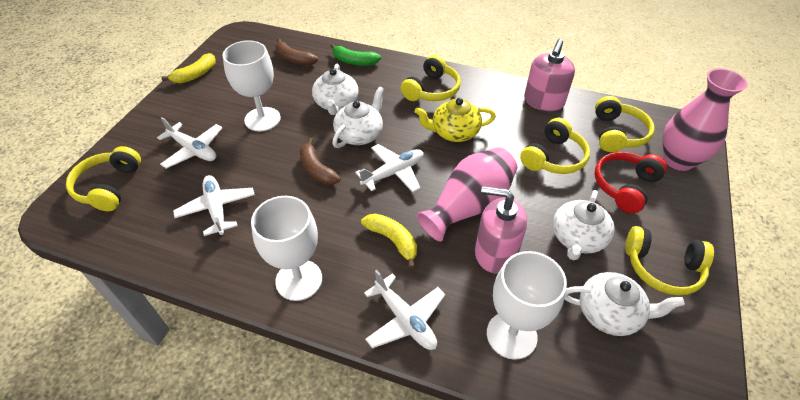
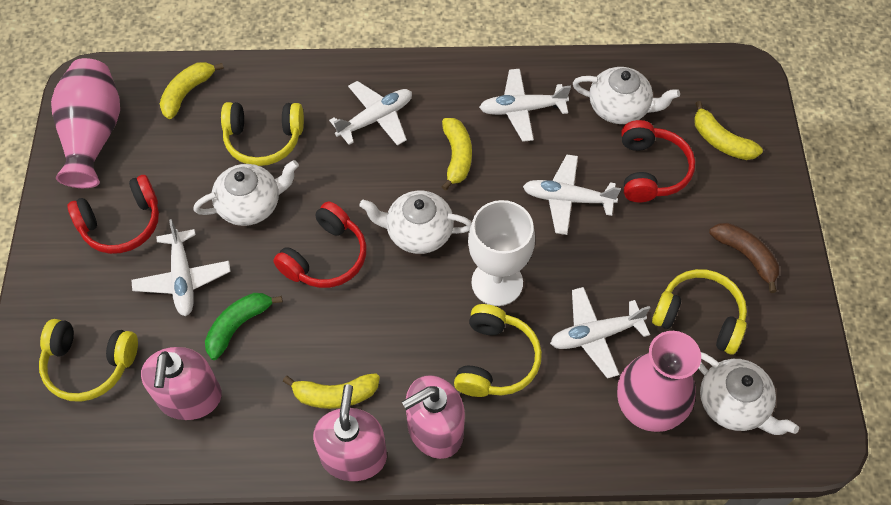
brown banana: 2 -> 1
pink soap dispenser: 2 -> 3
red headphones: 1 -> 3
white goblet: 3 -> 1
white plane: 4 -> 5
yellow banana: 2 -> 4
yellow headphones: 5 -> 4
yellow teapot: 1 -> 0

